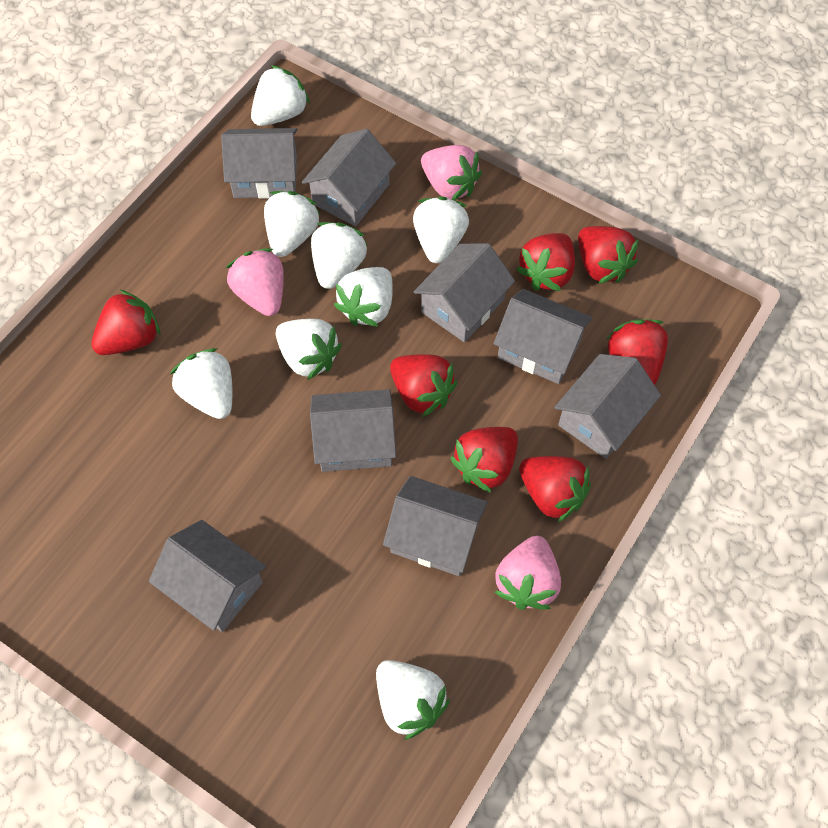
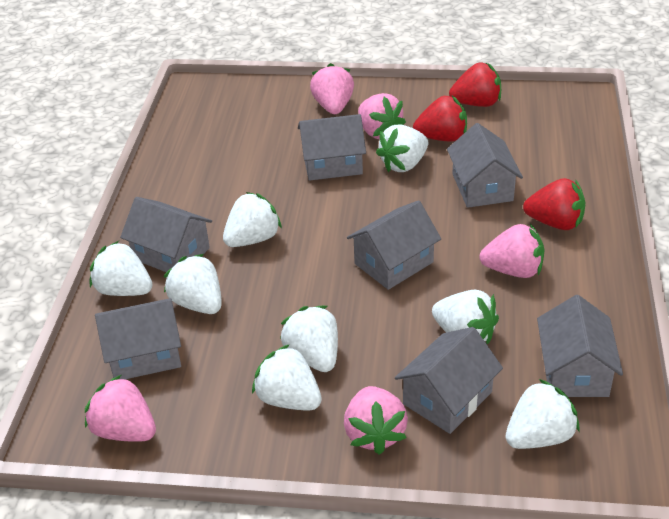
grey house: 8 -> 7
pink strawberry: 3 -> 5
red strawberry: 7 -> 3

